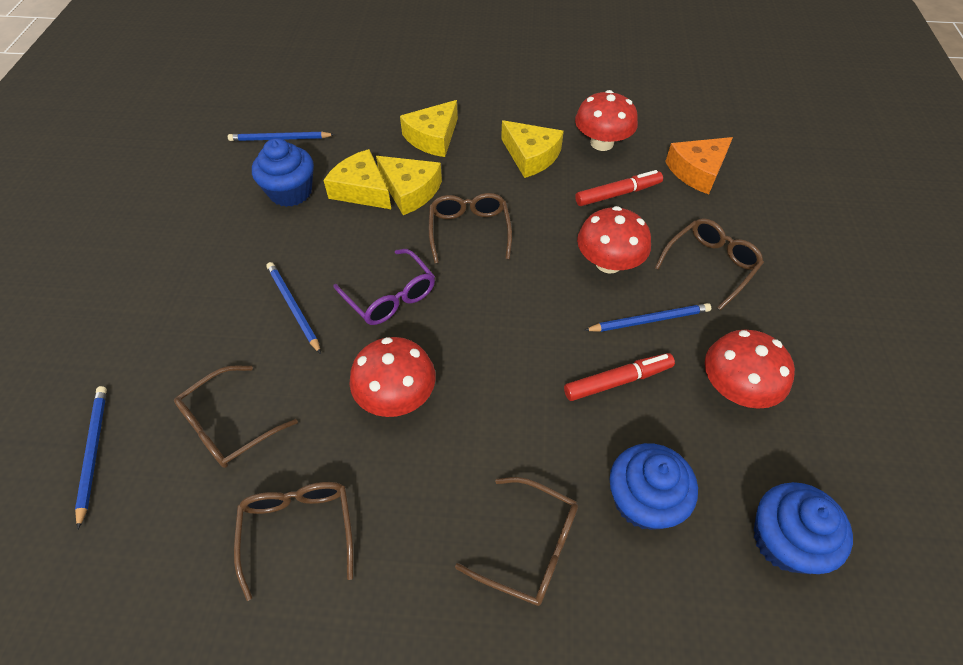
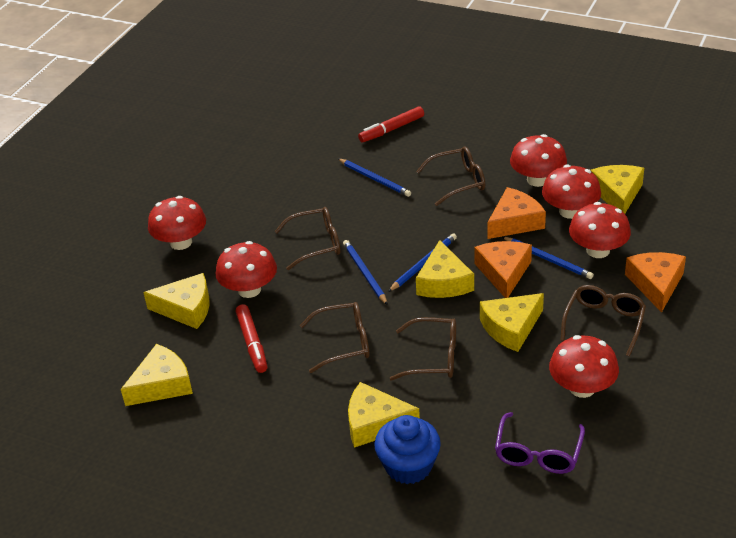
blue cupcake: 3 -> 1
orange cheese: 1 -> 3
red mushroom: 4 -> 6
yellow cheese: 4 -> 6

